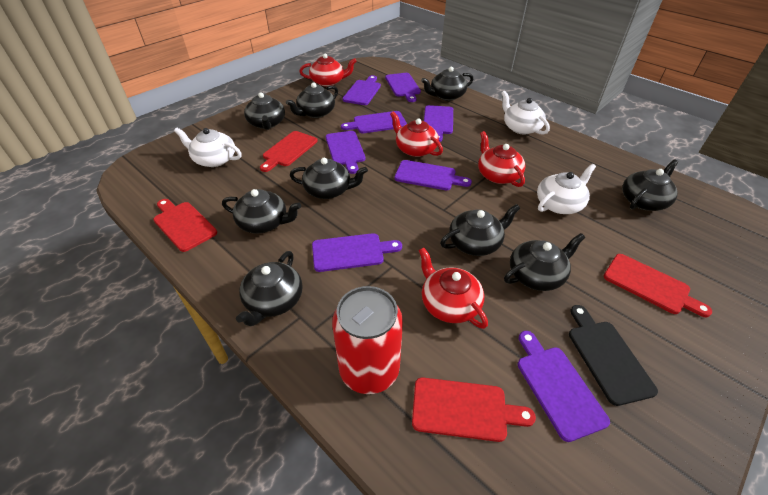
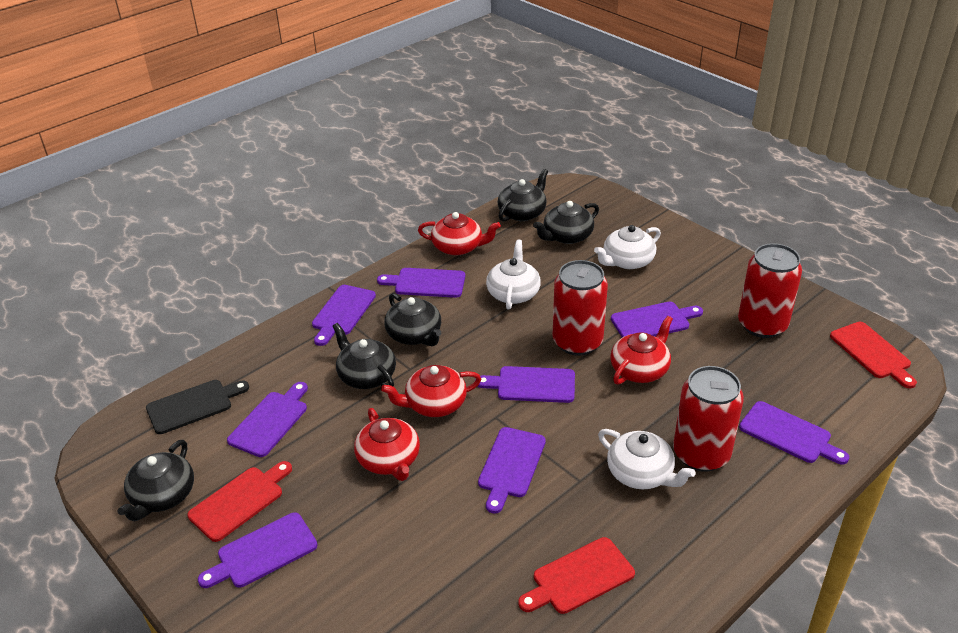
black teapot: 9 -> 5
red can: 1 -> 3
red cutting board: 4 -> 3

